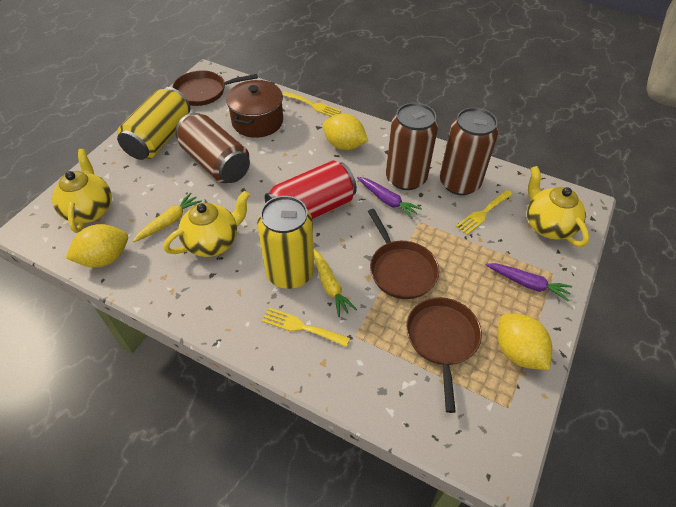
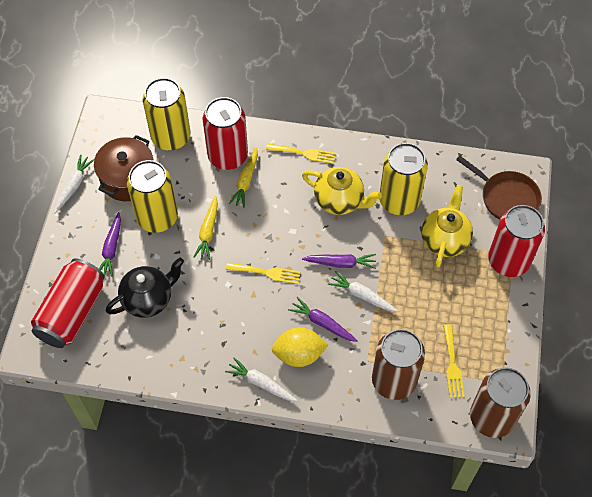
black teapot: 0 -> 1
brown can: 3 -> 2
brown pan: 3 -> 1
purple carrot: 2 -> 3
red can: 1 -> 3
white carrot: 0 -> 3
yellow can: 2 -> 3
yellow lemon: 3 -> 1
yellow teapot: 3 -> 2

